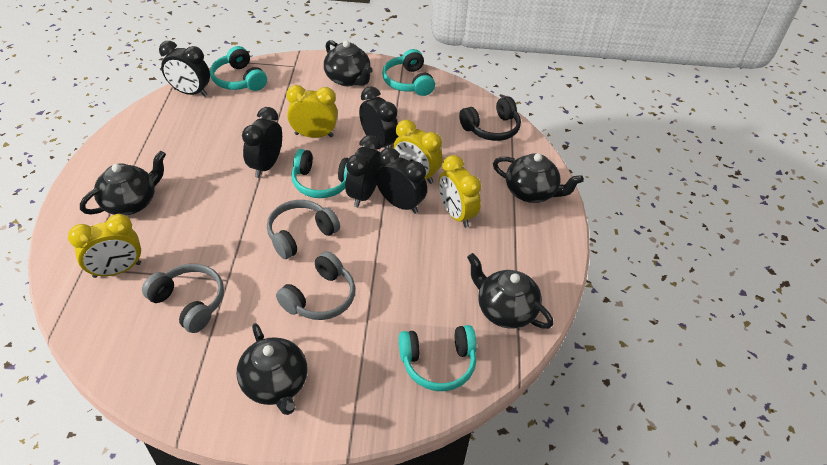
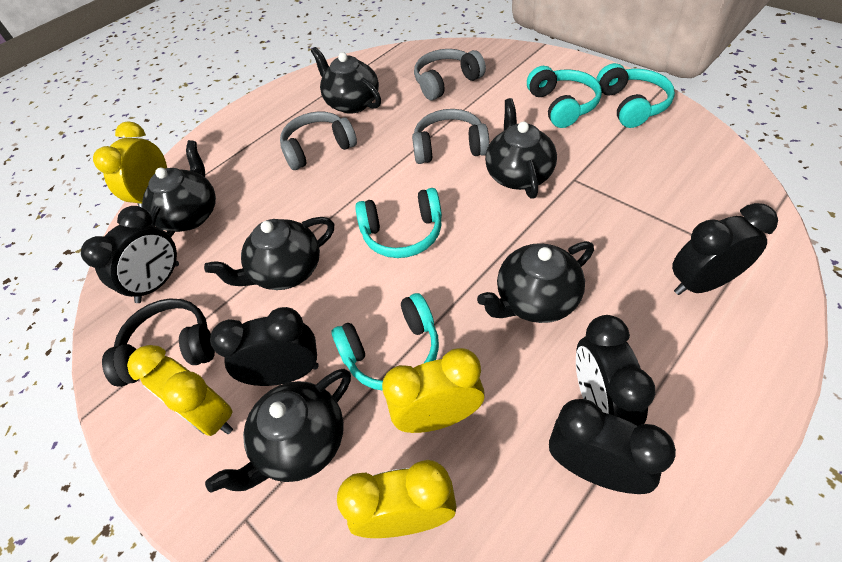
black teapot: 5 -> 6

